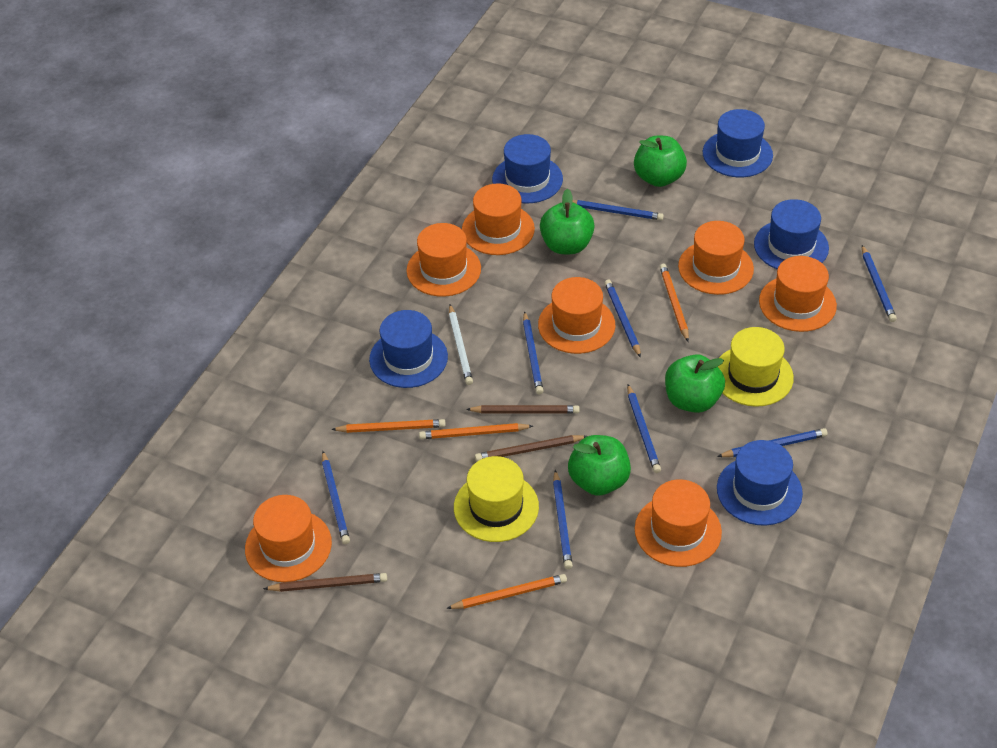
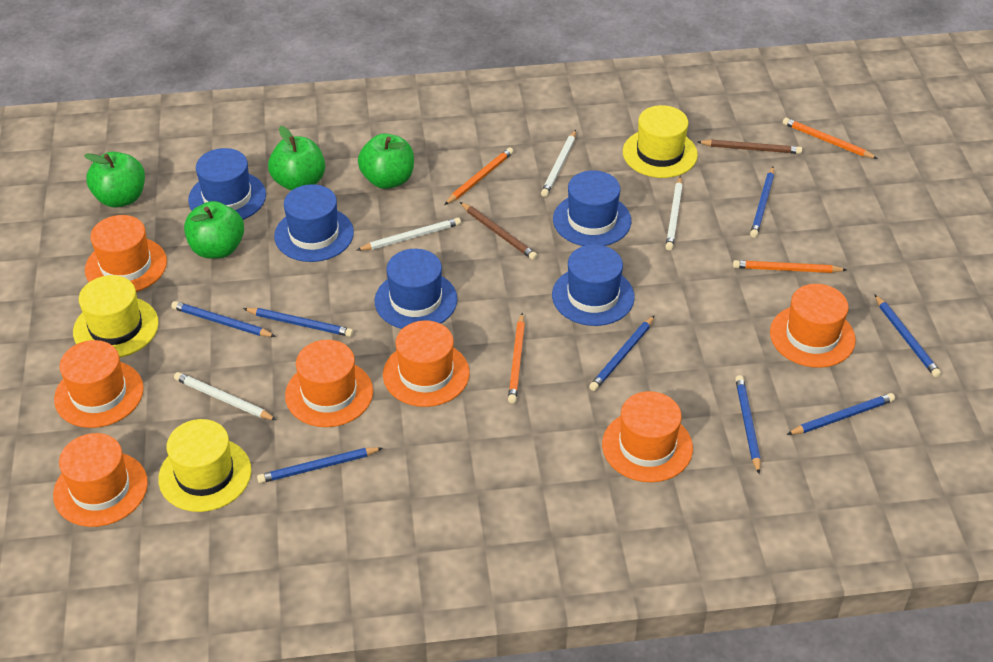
brown pencil: 3 -> 2
white pencil: 1 -> 4
yellow hat: 2 -> 3

